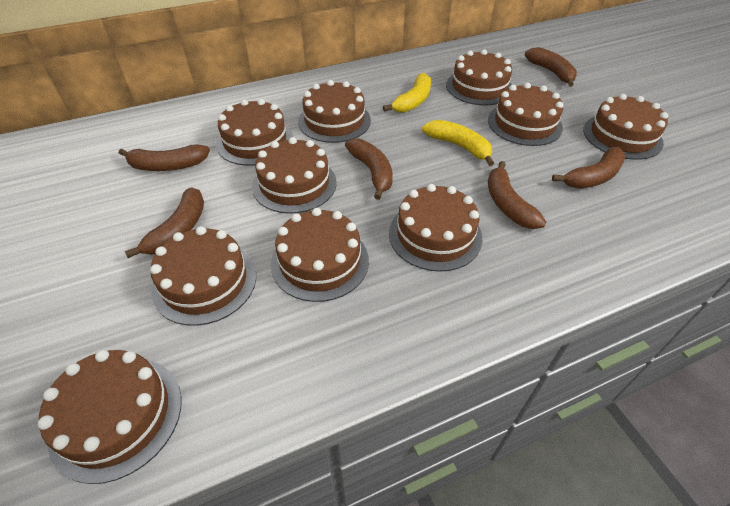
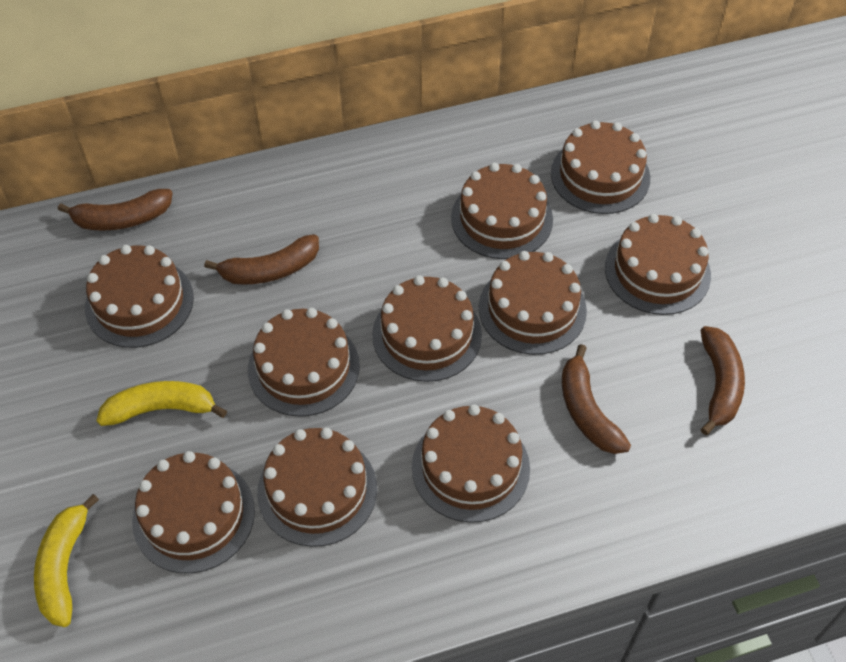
brown banana: 6 -> 4

